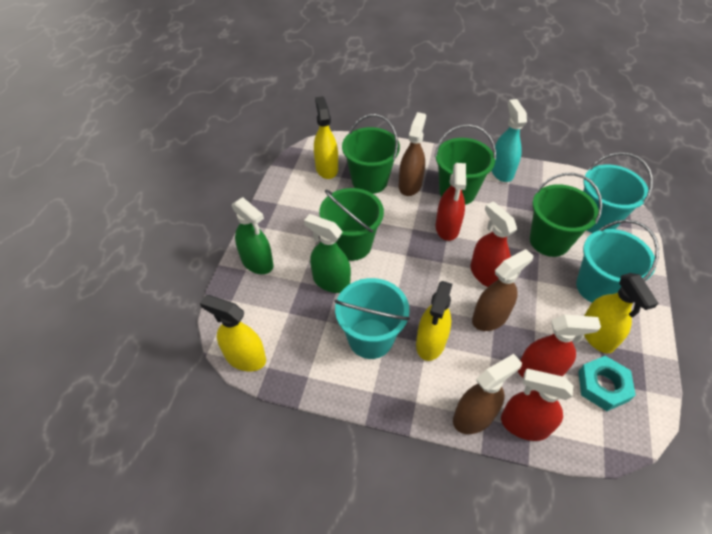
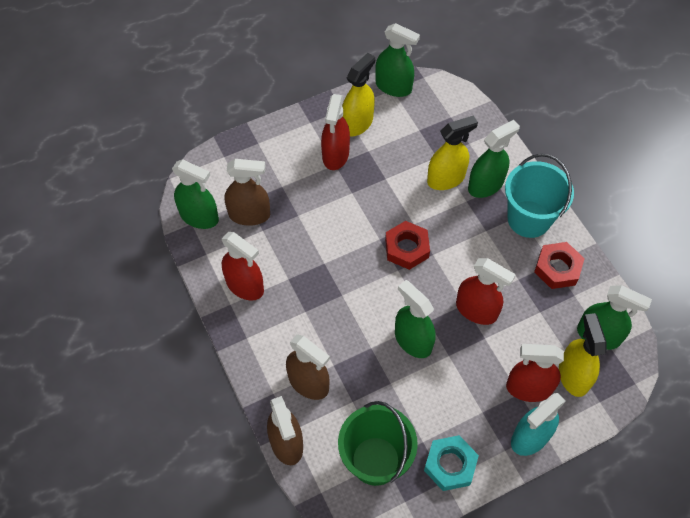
green bucket: 4 -> 1
green spray bottle: 2 -> 5
red nut: 0 -> 2
turquoise bucket: 3 -> 1
yellow spray bottle: 4 -> 3

